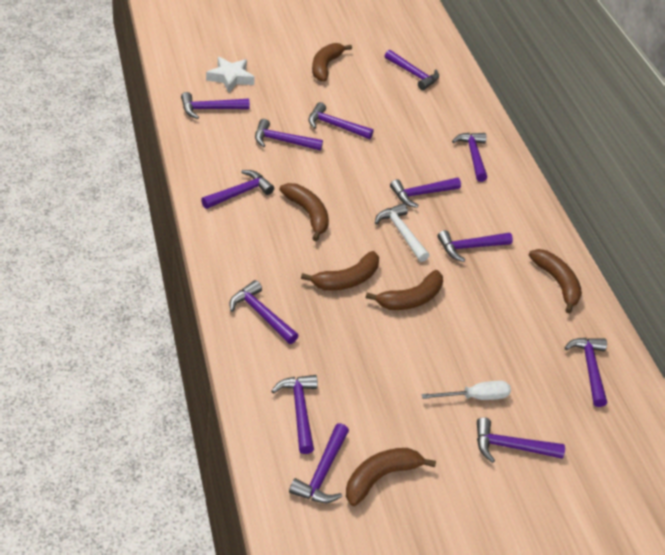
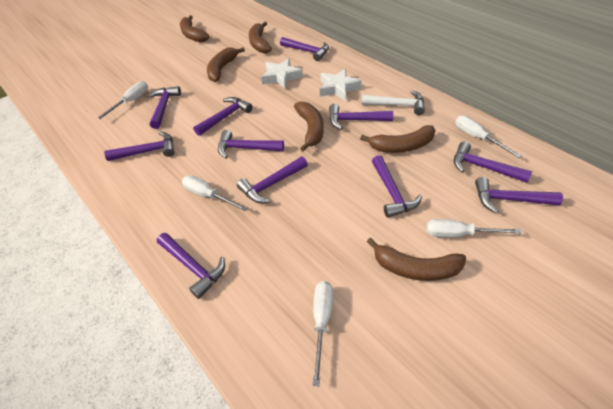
purple hammer: 13 -> 11
white screwdriver: 1 -> 5
white star: 1 -> 2

